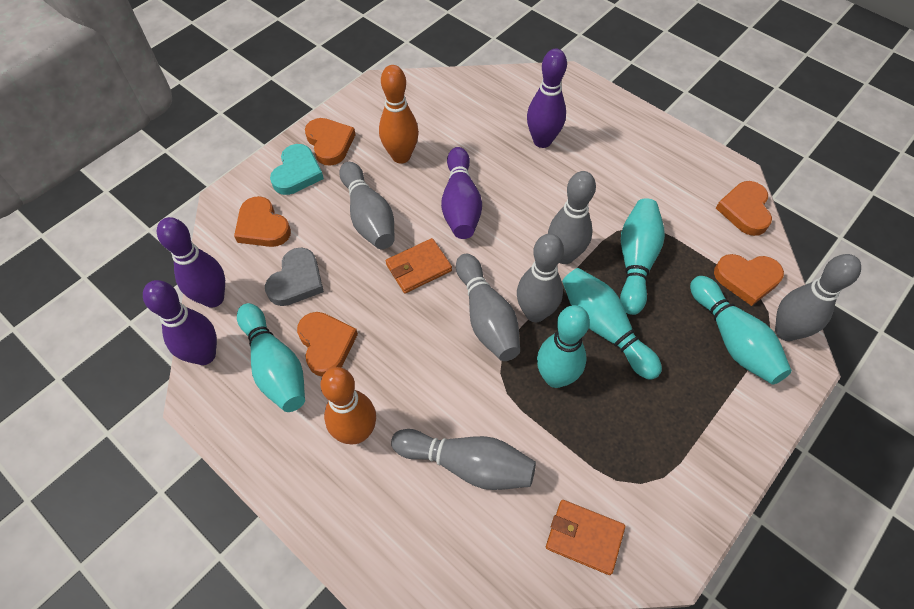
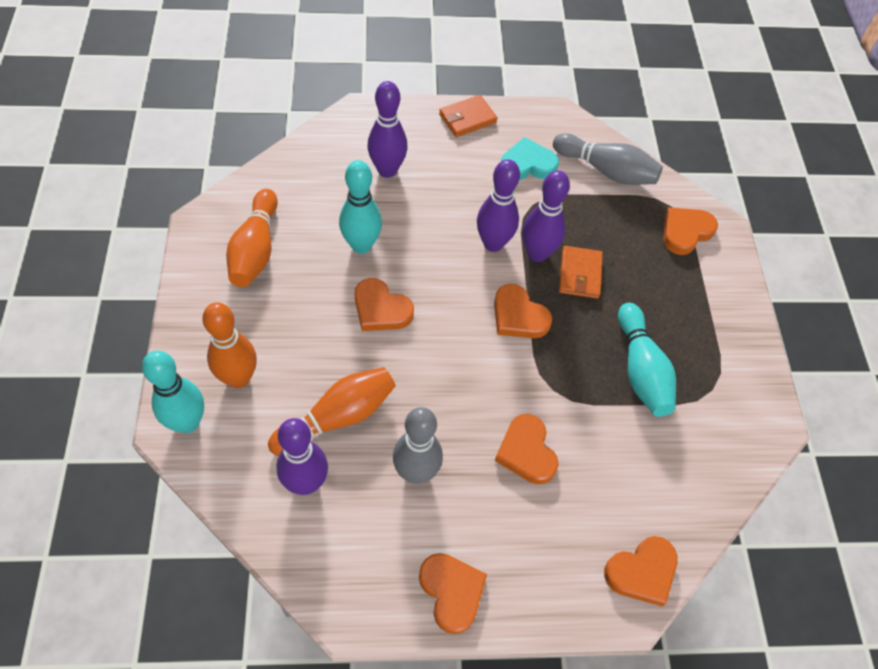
grey bowling pin: 6 -> 2
grey heart: 1 -> 0
orange bowling pin: 2 -> 3
orange heart: 5 -> 6
turquoise bowling pin: 5 -> 3

